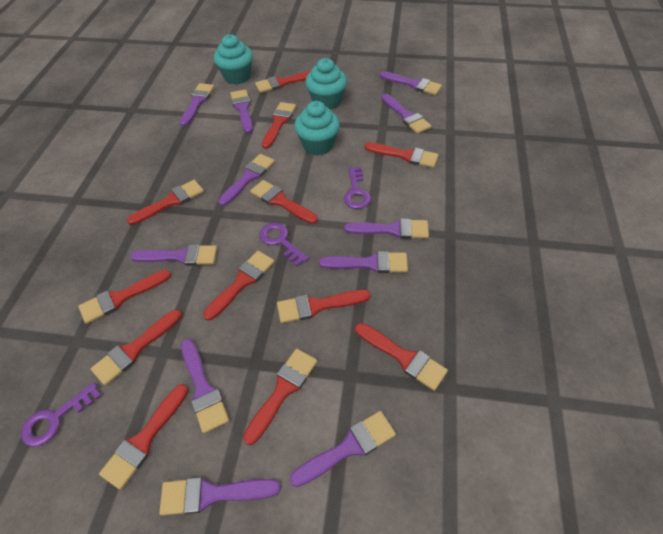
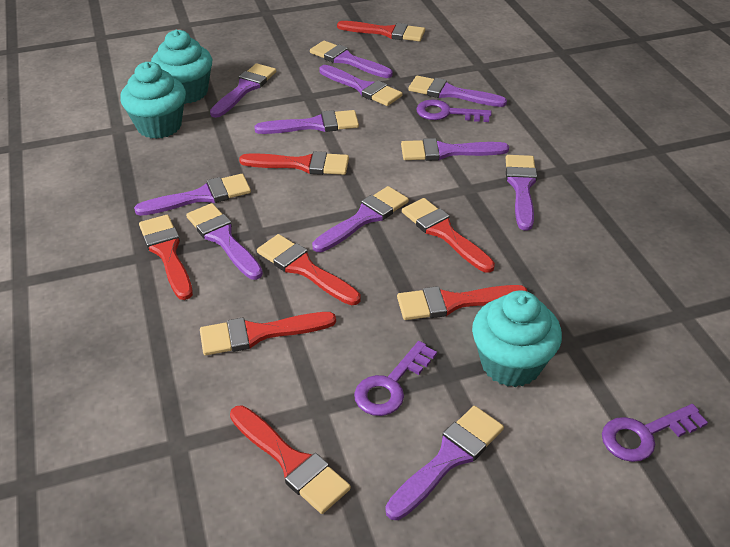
red brush: 12 -> 8

